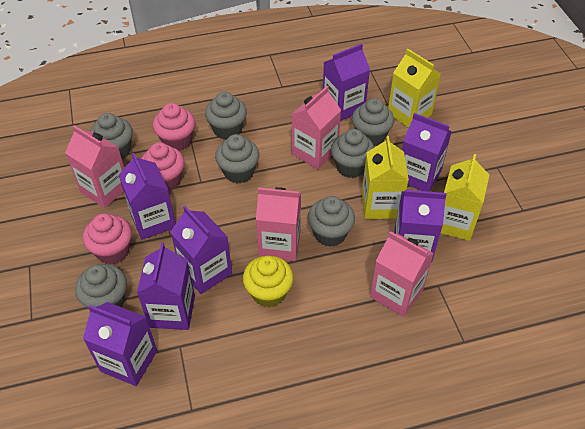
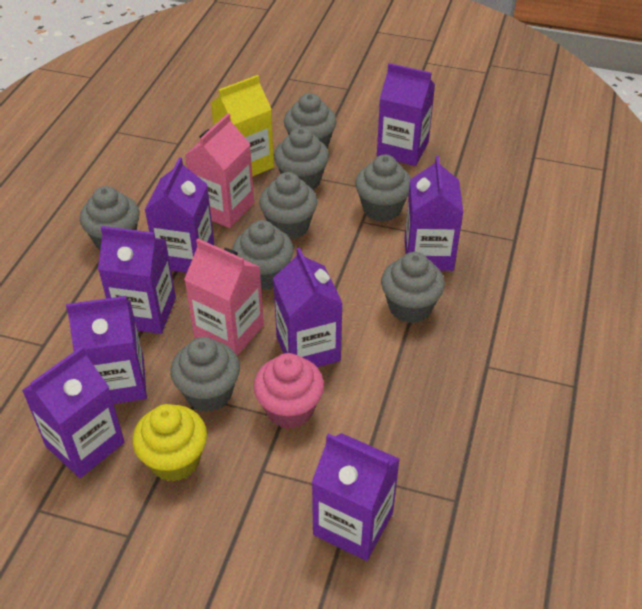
grey cupcake: 7 -> 8
pink carton: 4 -> 2
pink cupcake: 3 -> 1
purple carton: 7 -> 8
yellow carton: 3 -> 1

